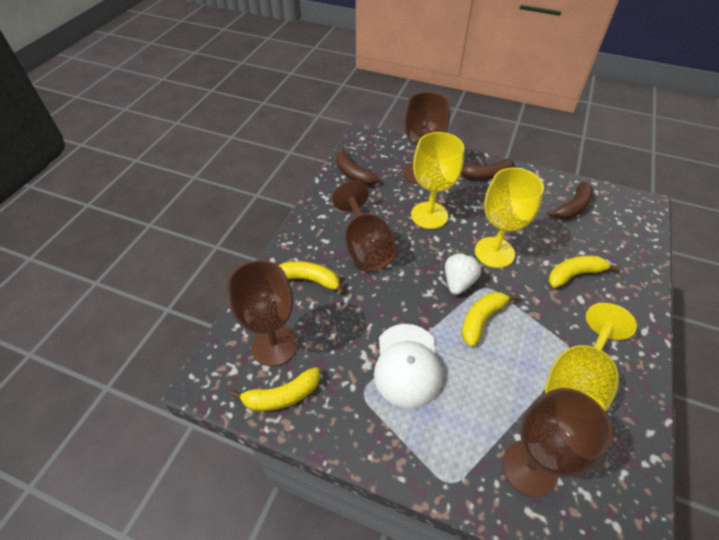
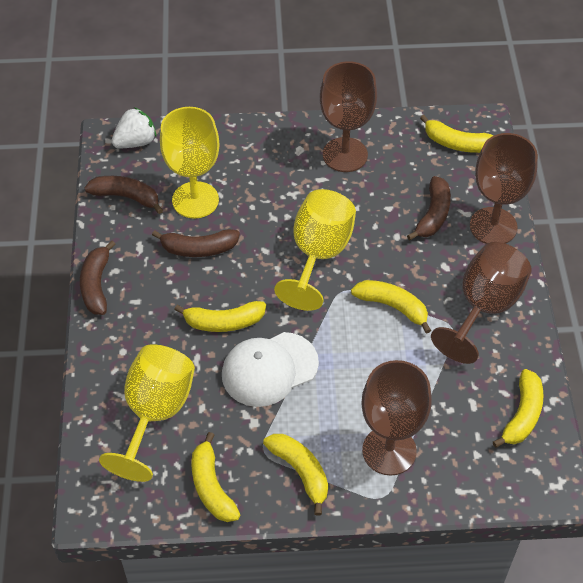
brown banana: 3 -> 4
yellow banana: 4 -> 6

